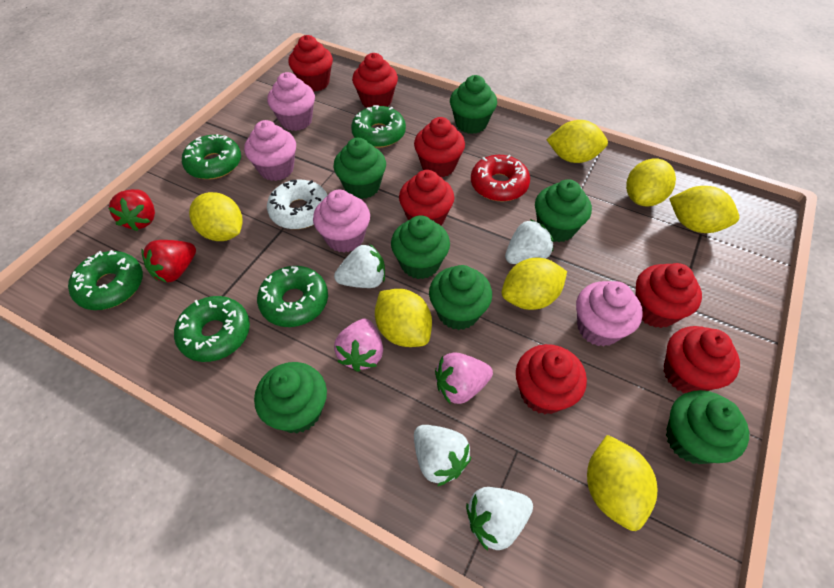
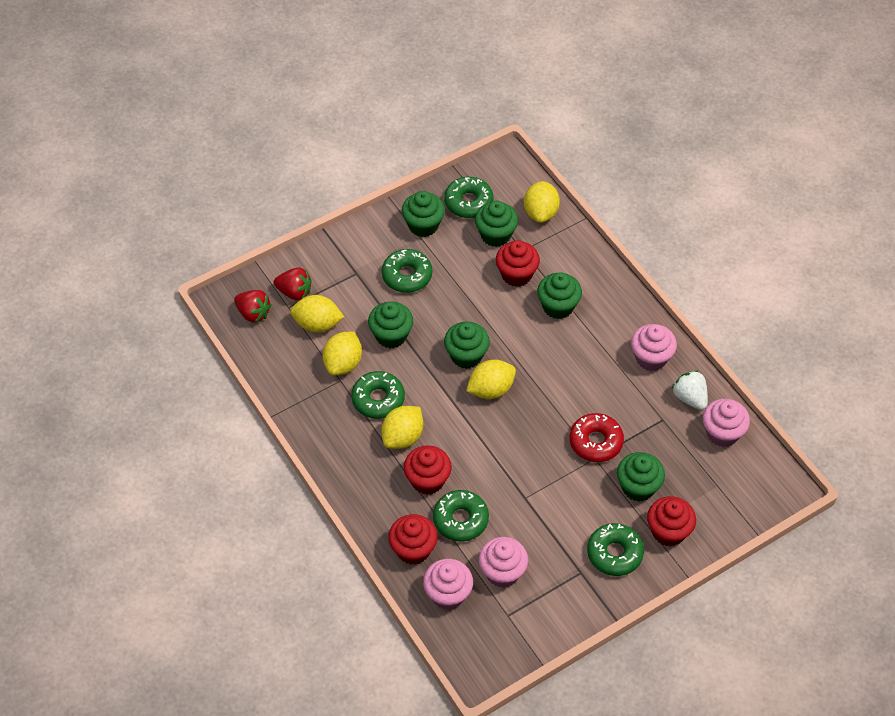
green cupcake: 7 -> 6
pink strawberry: 2 -> 0
red cupcake: 7 -> 4
white donut: 1 -> 0
white strawberry: 4 -> 1
yellow lemon: 7 -> 5

